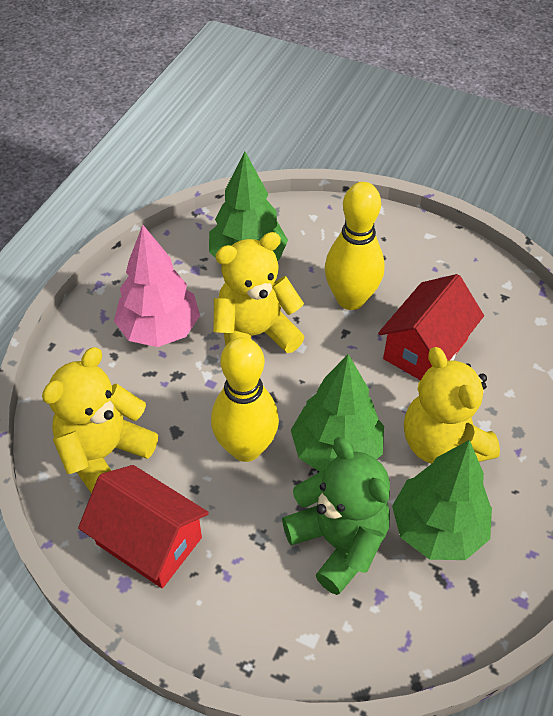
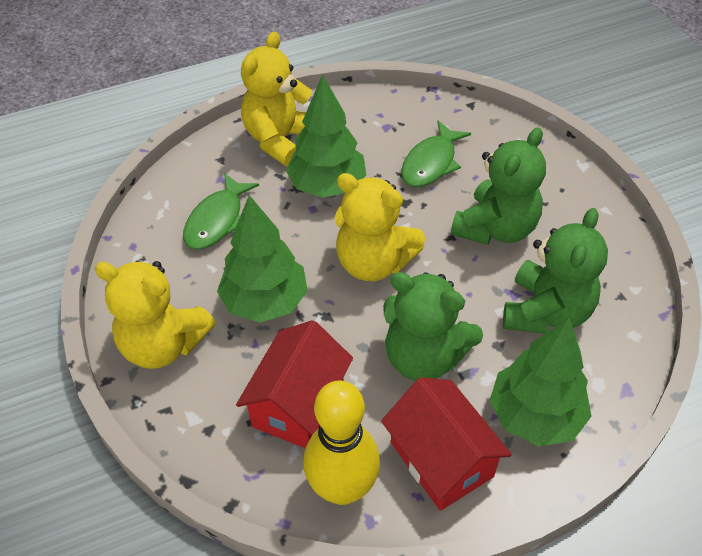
green fish: 0 -> 2
green teddy bear: 1 -> 3
pink tree: 1 -> 0
yellow bowling pin: 2 -> 1

